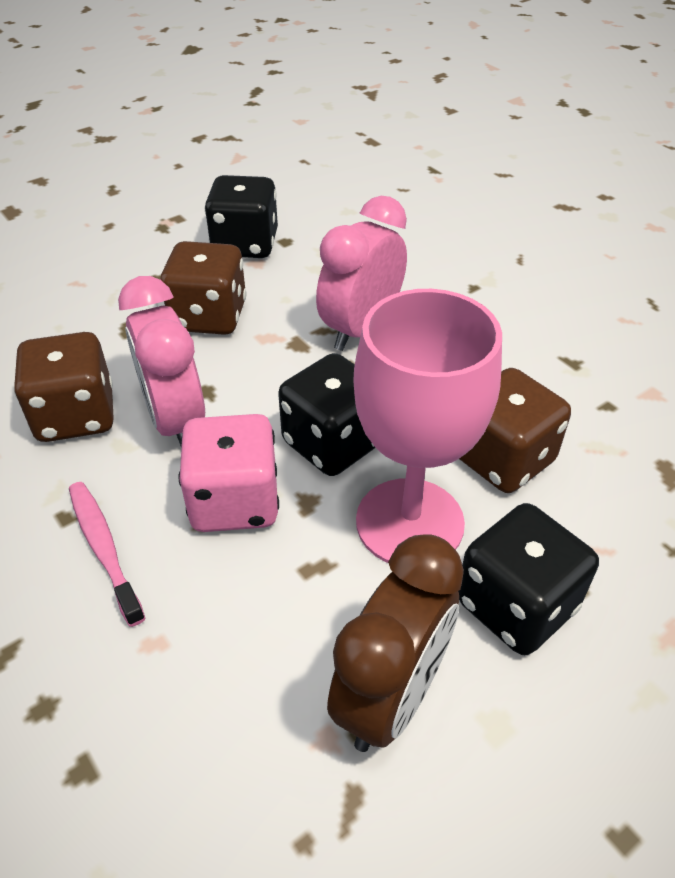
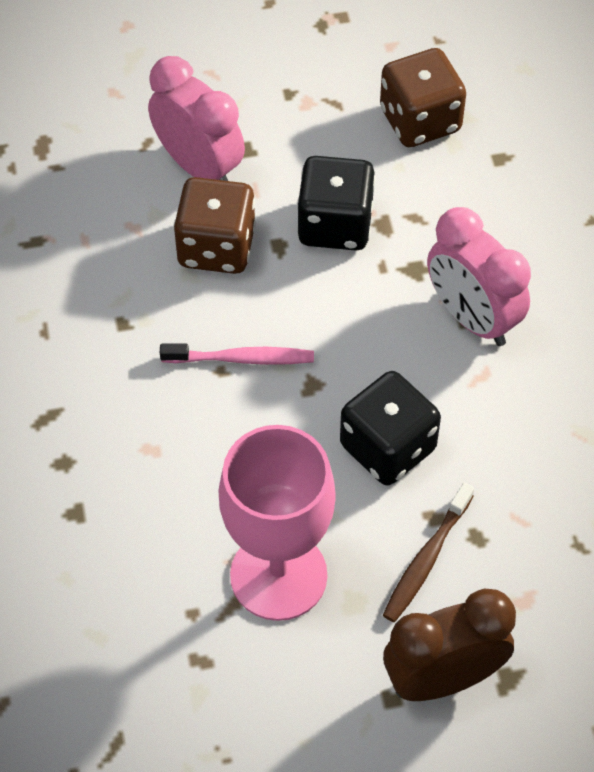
black dice: 3 -> 2
brown dice: 3 -> 2
brown toothbrush: 0 -> 1
pink dice: 1 -> 0

